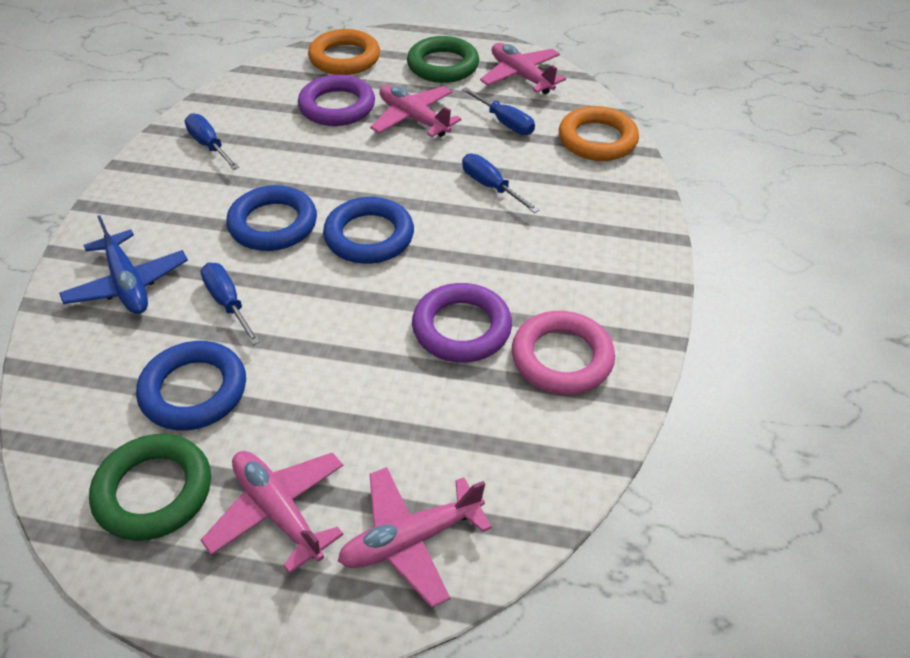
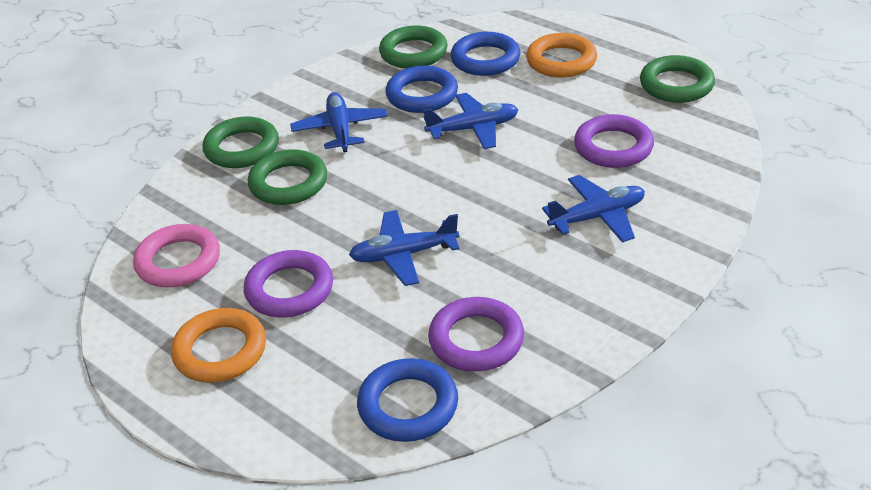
blue plane: 1 -> 4
blue screwdriver: 4 -> 0
green ring: 2 -> 4
pink plane: 4 -> 0
purple ring: 2 -> 3

